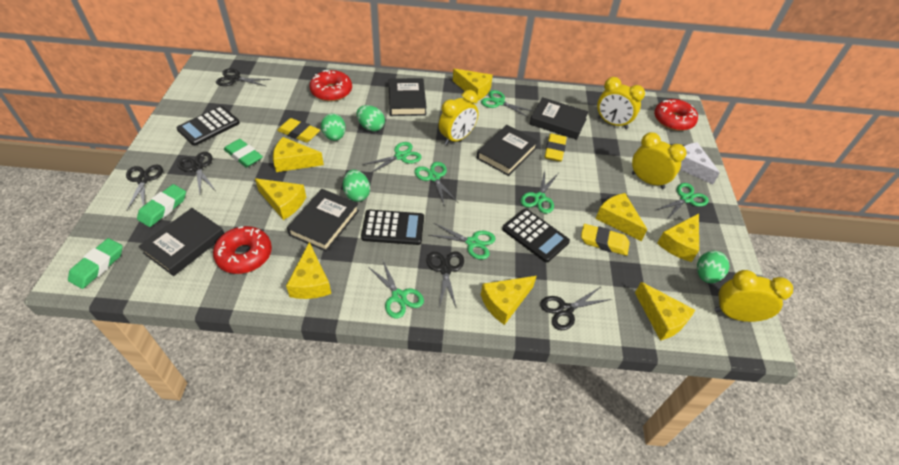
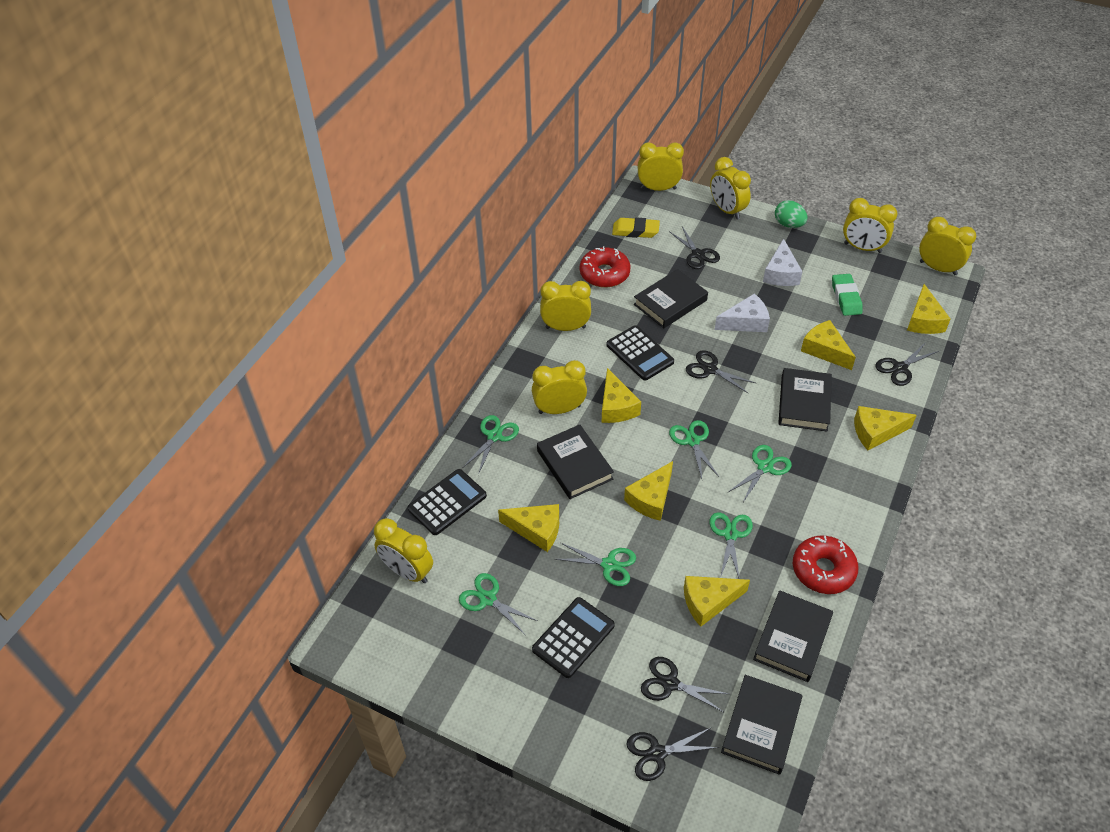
green egg: 4 -> 1
green eraser: 3 -> 1
green scissors: 7 -> 6
red donut: 3 -> 2
white cheese: 1 -> 2
yellow cheese: 8 -> 7
yellow clock: 4 -> 7
yellow eraser: 3 -> 1

